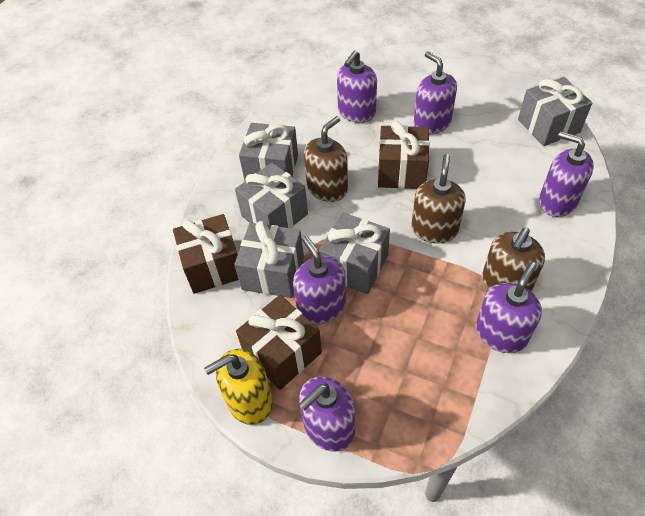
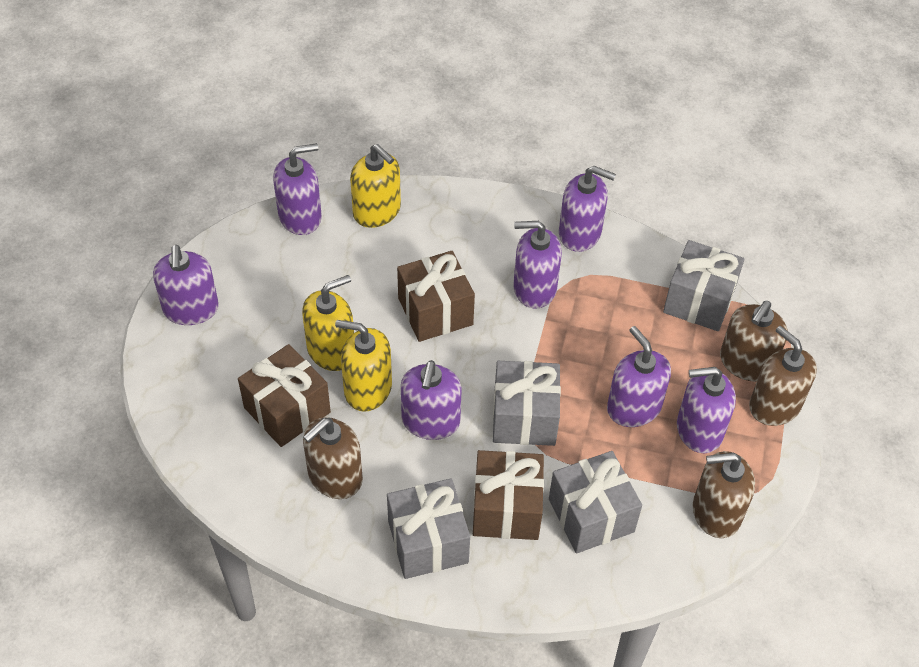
brown soap dispenser: 3 -> 4
grey gift: 5 -> 4
purple soap dispenser: 6 -> 7
yellow soap dispenser: 1 -> 3

